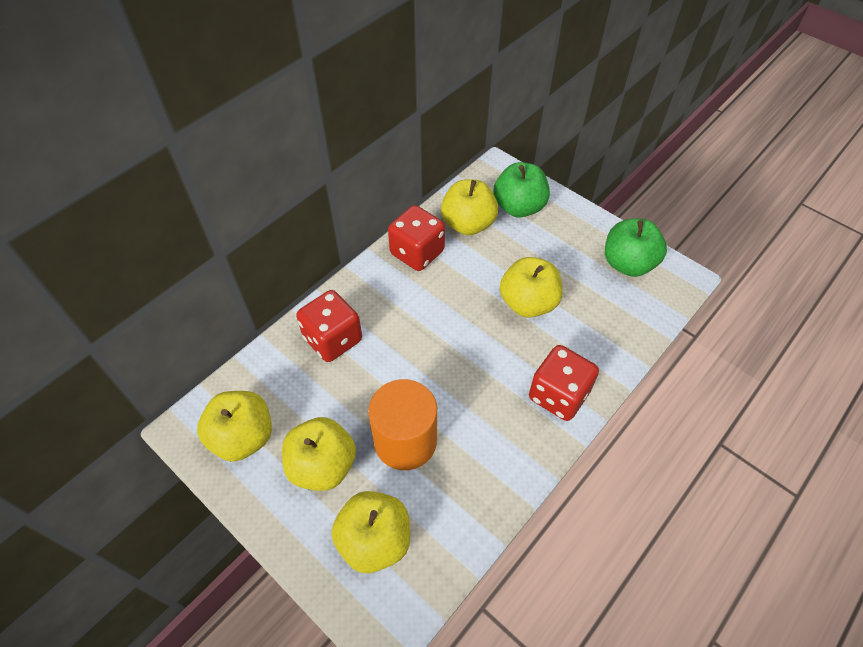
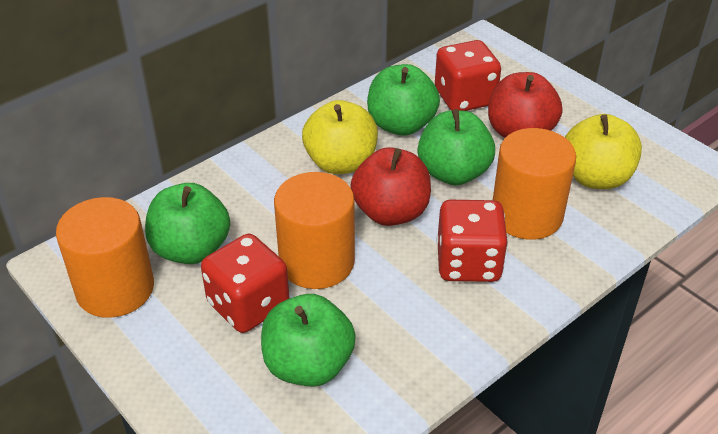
green apple: 2 -> 4
orange cylinder: 1 -> 3
red apple: 0 -> 2
yellow apple: 5 -> 2

